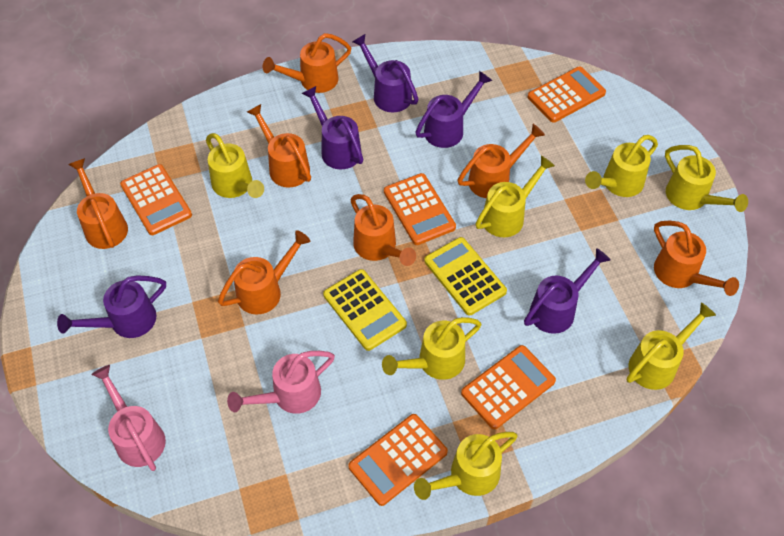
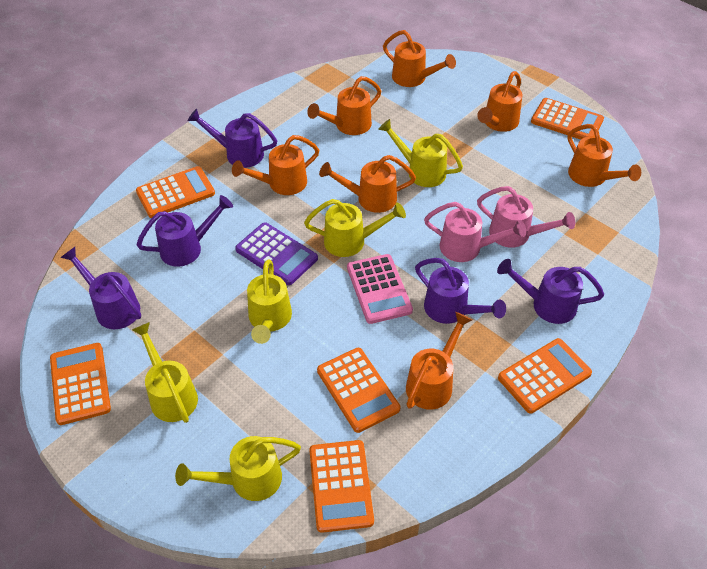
orange calculator: 5 -> 6
pink calculator: 0 -> 1
purple calculator: 0 -> 1
yellow calculator: 2 -> 0
yellow watering can: 7 -> 5

